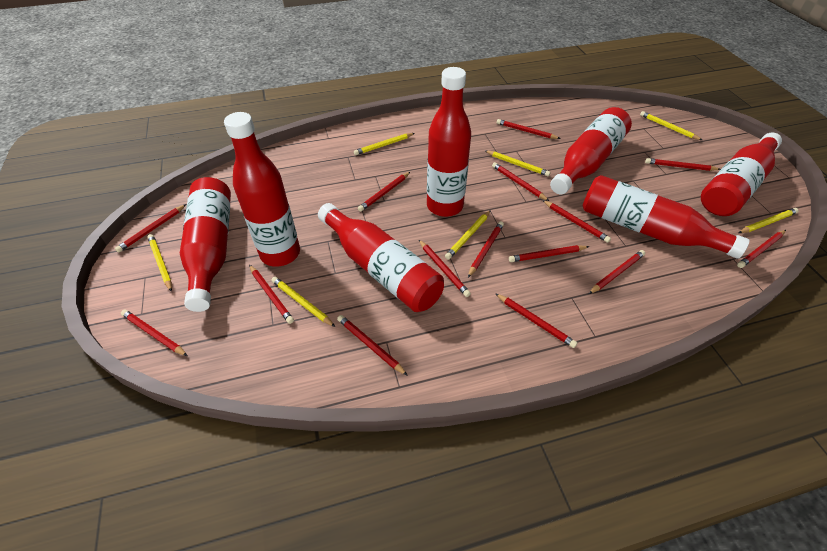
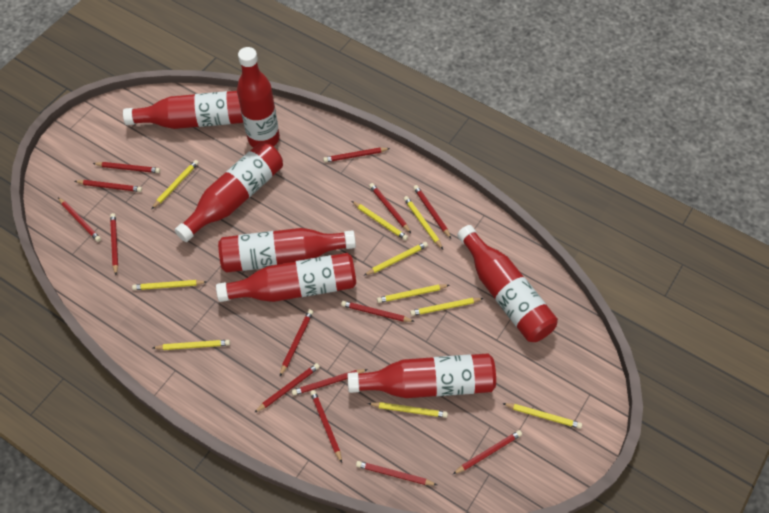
red pencil: 15 -> 14
yellow pencil: 7 -> 10

